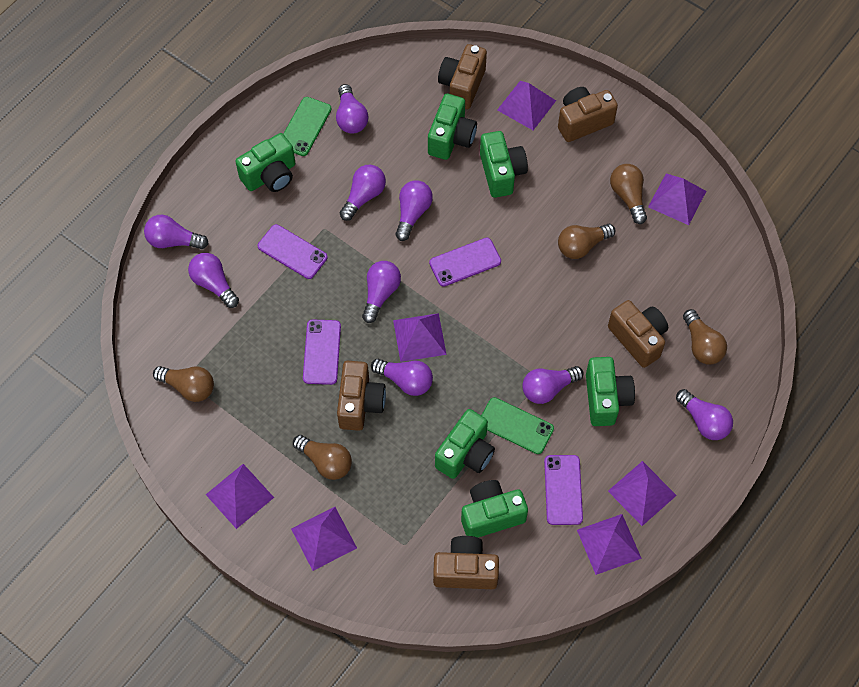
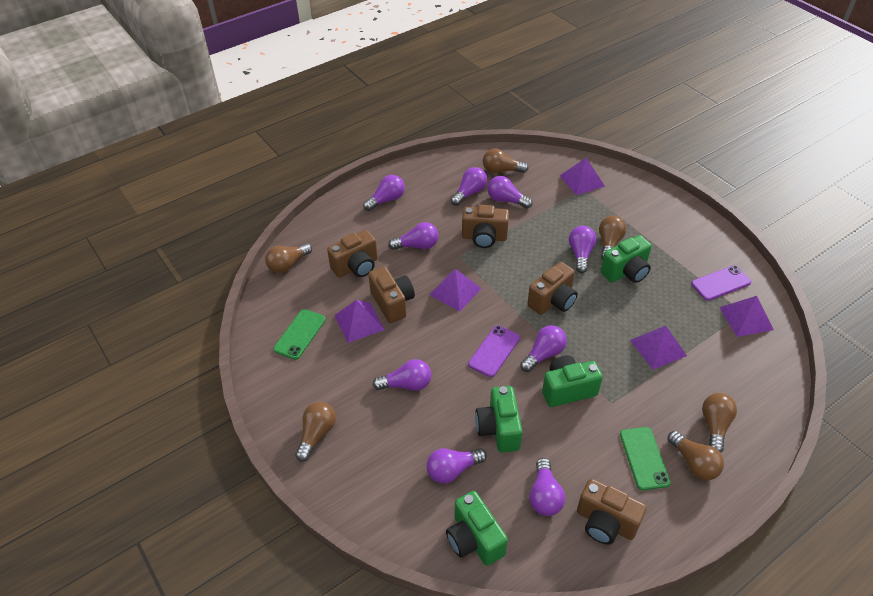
brown light bulb: 5 -> 6
green camera: 6 -> 4
purple phone: 4 -> 2
purple pyramid: 7 -> 5

